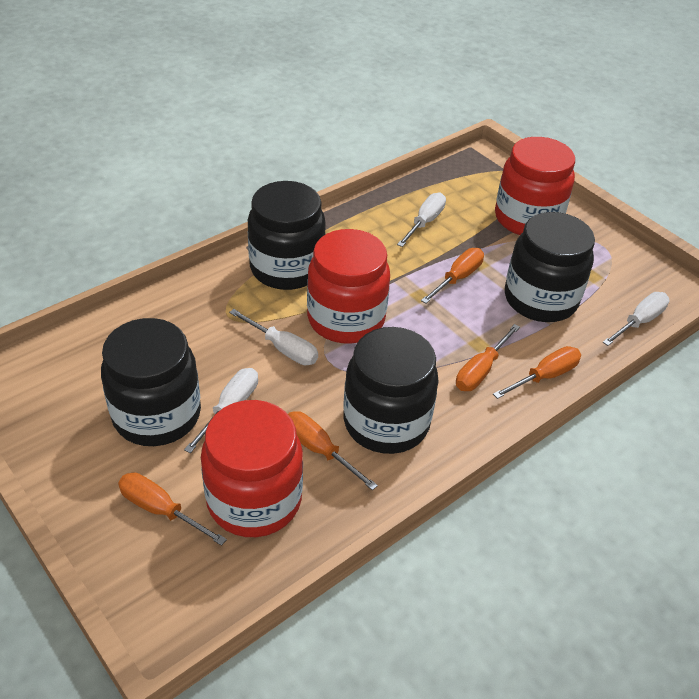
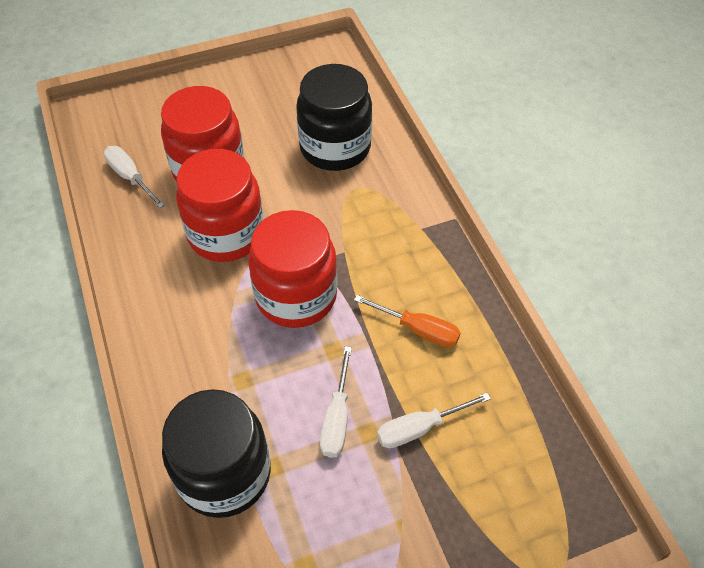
black jar: 4 -> 2
orange screwdriver: 5 -> 1
white screwdriver: 4 -> 3

